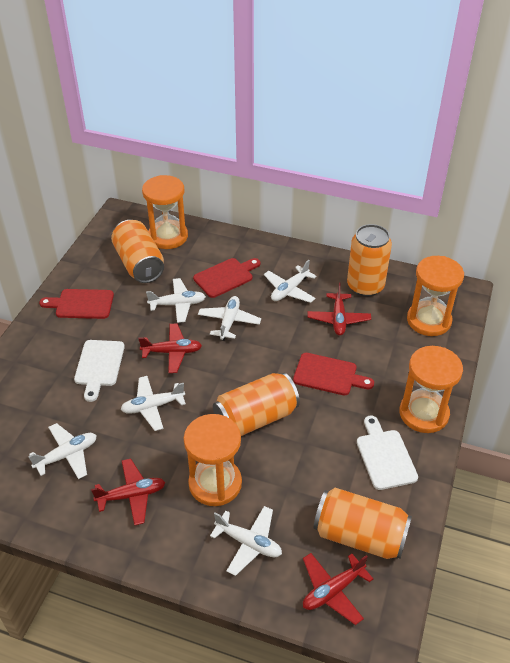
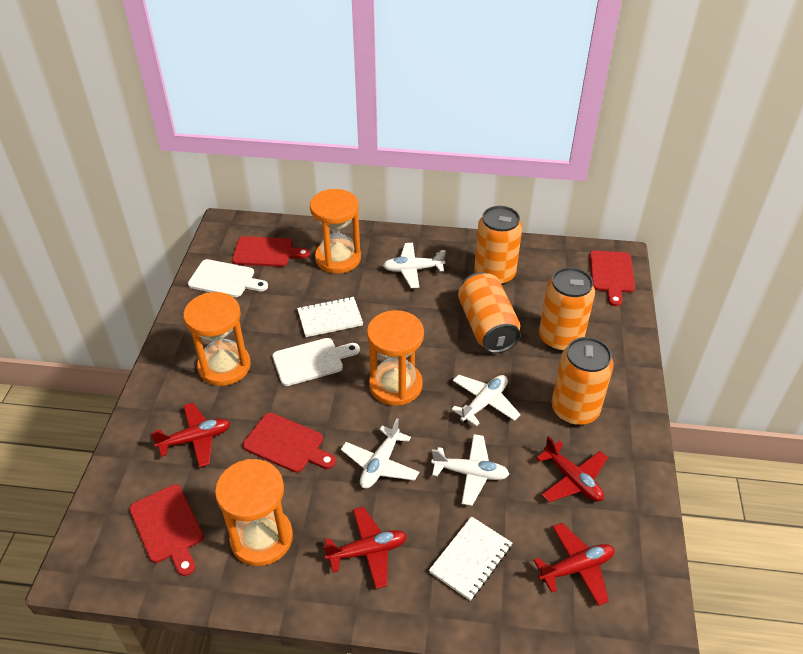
red cutting board: 3 -> 4
white notebook: 0 -> 2
white plane: 6 -> 4

